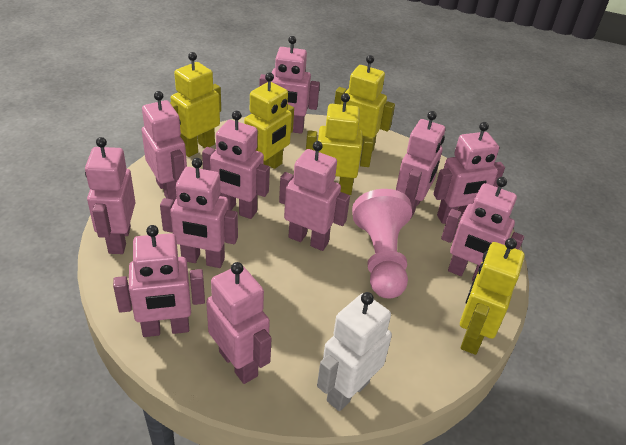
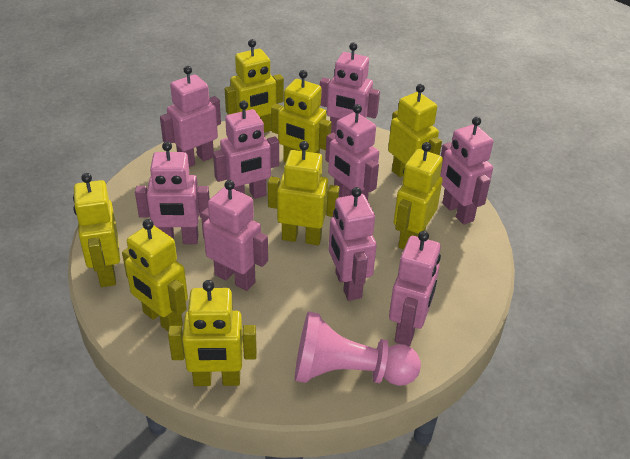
pink robot: 11 -> 9
white robot: 1 -> 0
yellow robot: 5 -> 8

